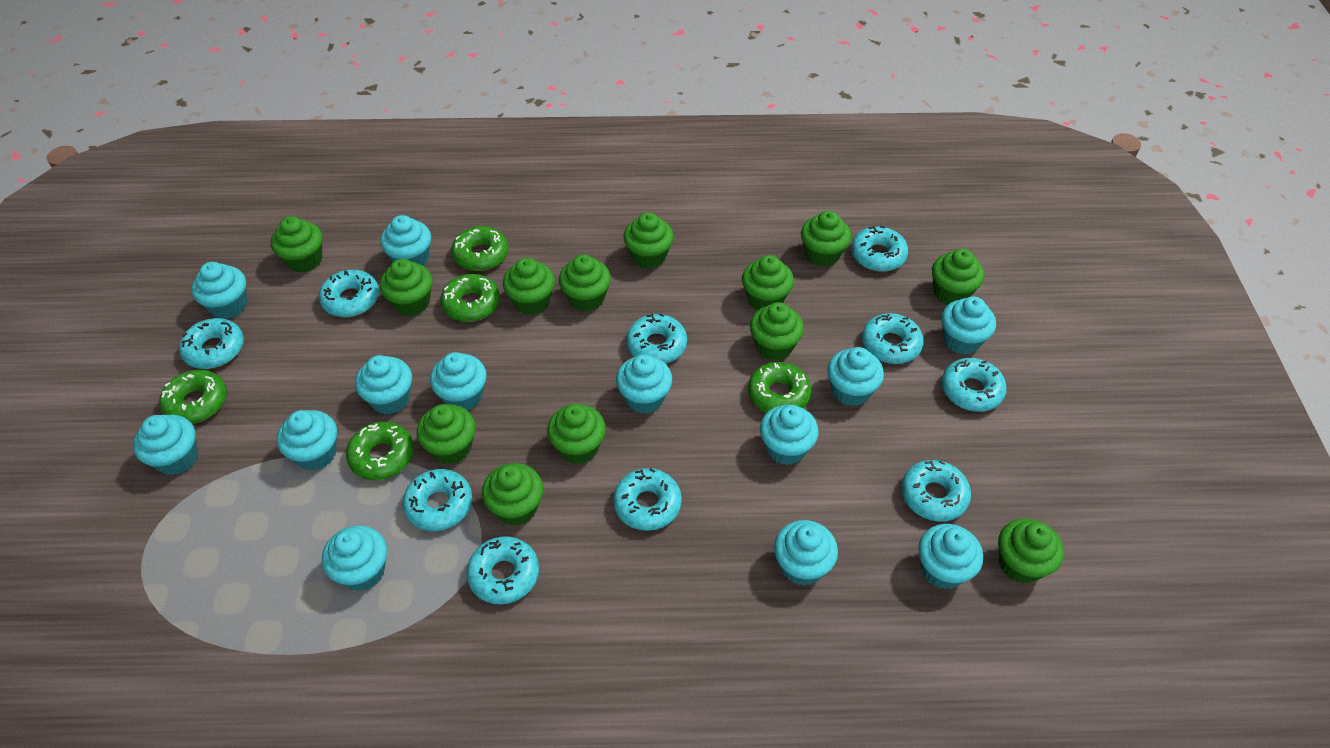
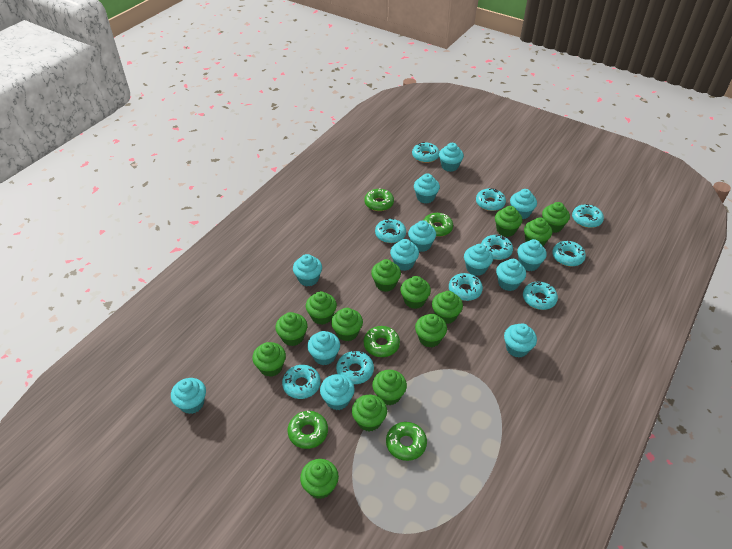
green cupcake: 13 -> 14

